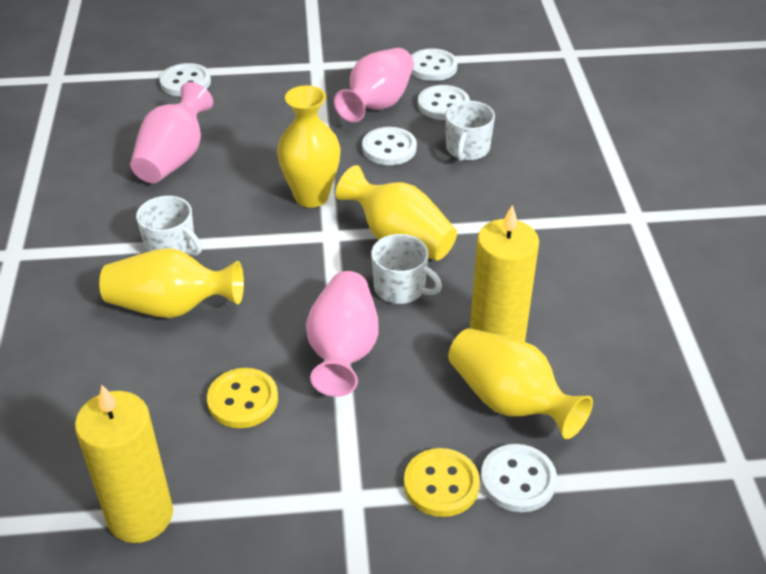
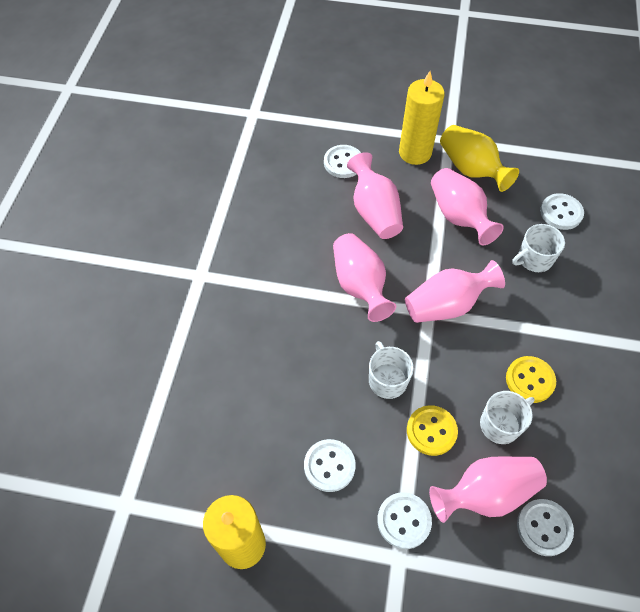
pink vase: 3 -> 5
yellow vase: 4 -> 1

